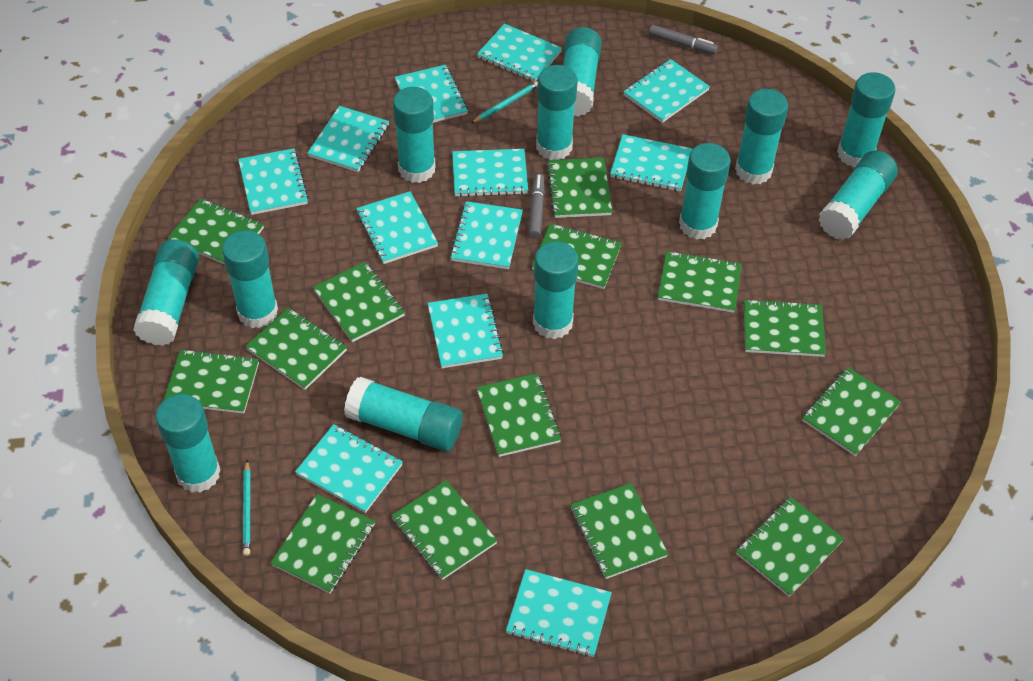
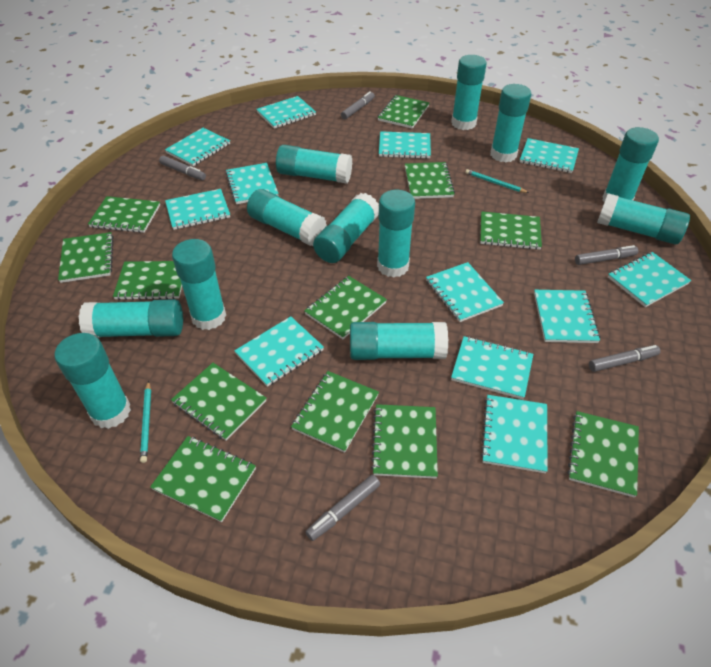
green notebook: 14 -> 12
grey marker: 2 -> 5

